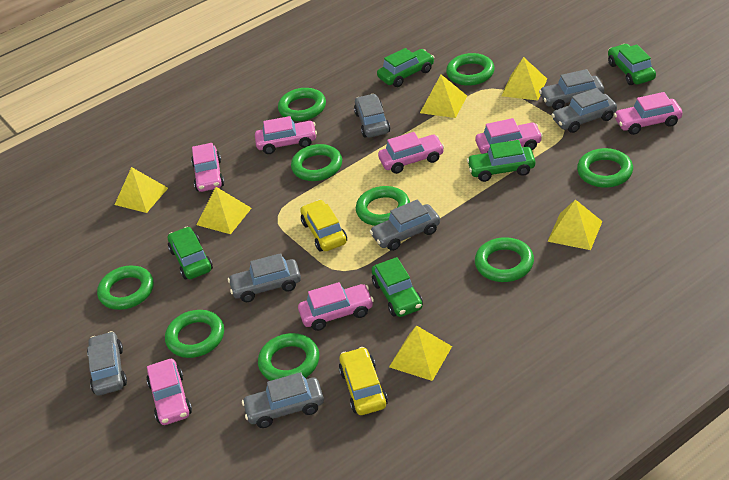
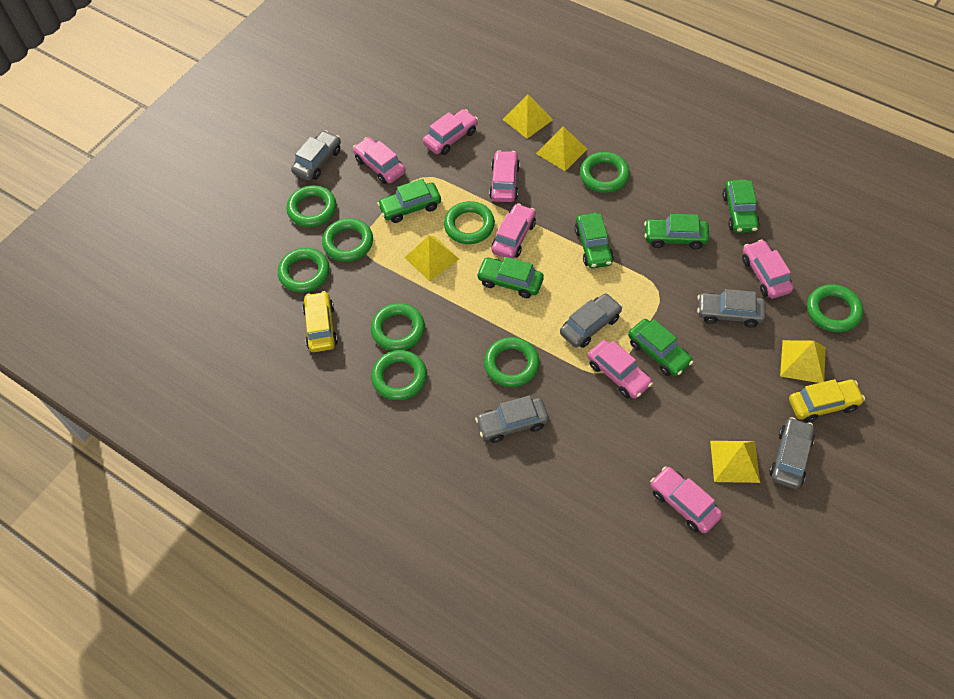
green car: 5 -> 6
grey car: 7 -> 5
yellow pyramid: 6 -> 5

